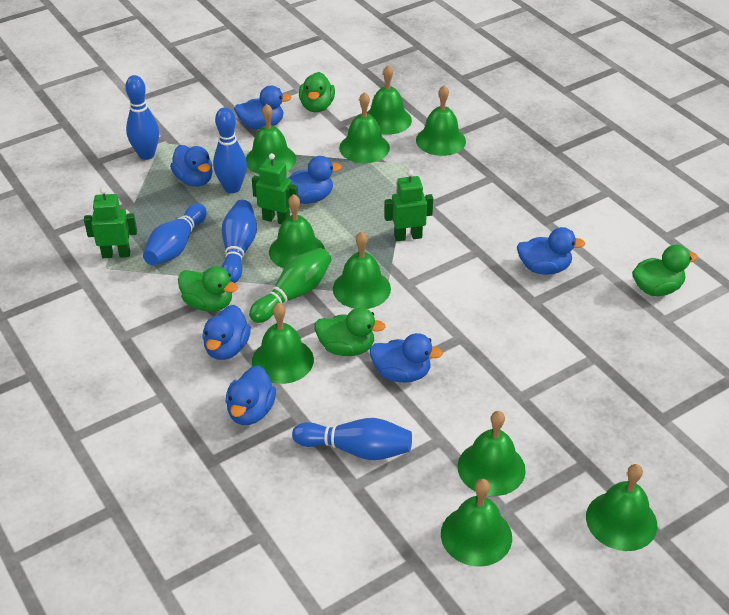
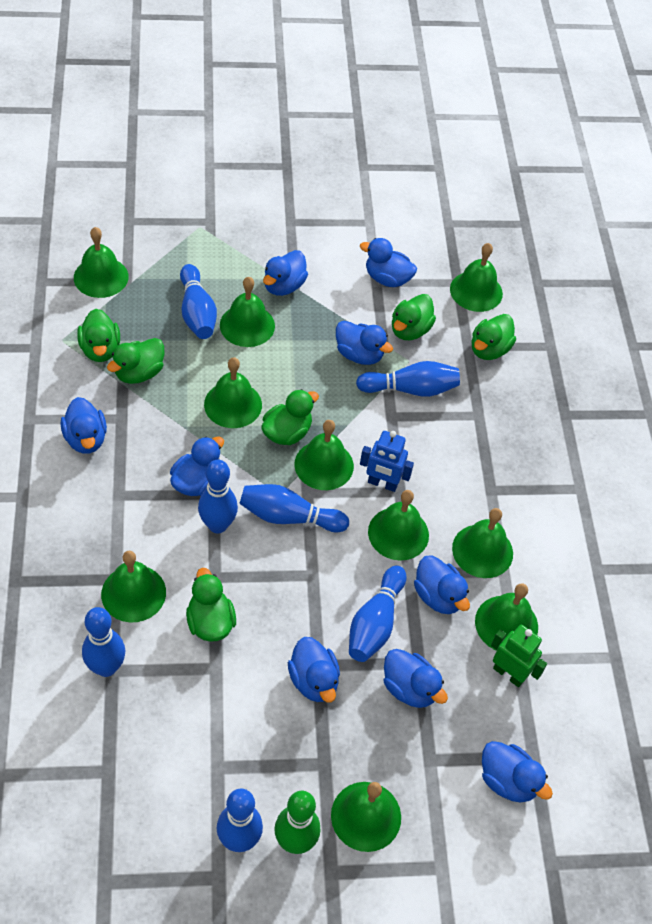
blue bowling pin: 5 -> 7
blue duck: 7 -> 9
blue robot: 0 -> 1
green duck: 4 -> 6
green robot: 3 -> 1

